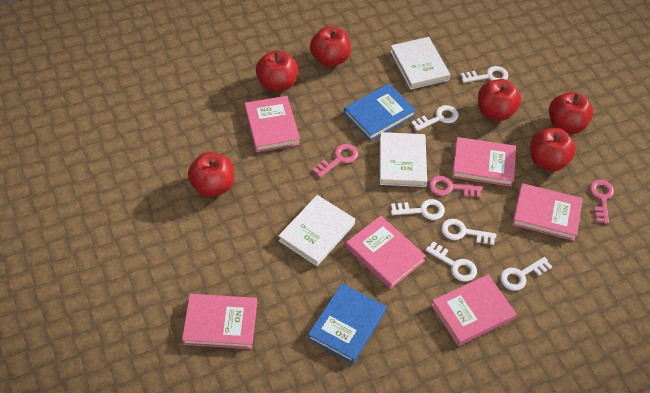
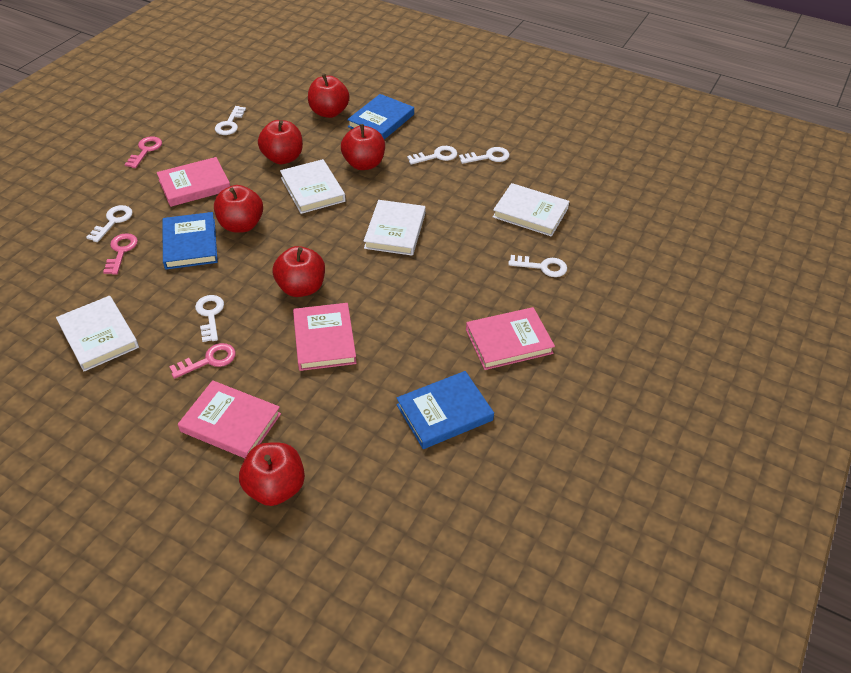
blue book: 2 -> 3
pink book: 6 -> 4
white book: 3 -> 4

